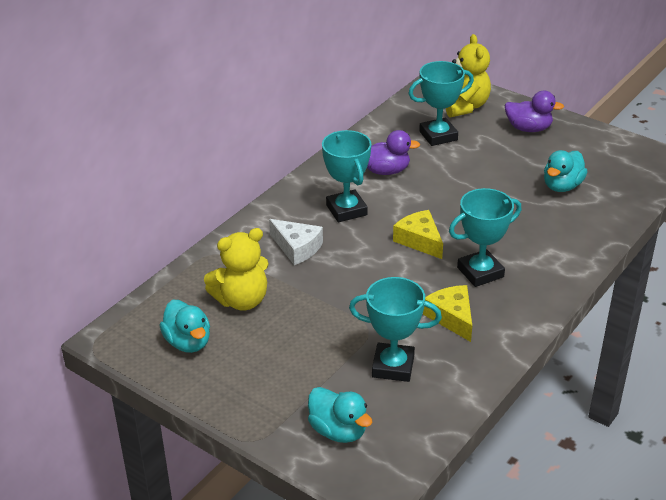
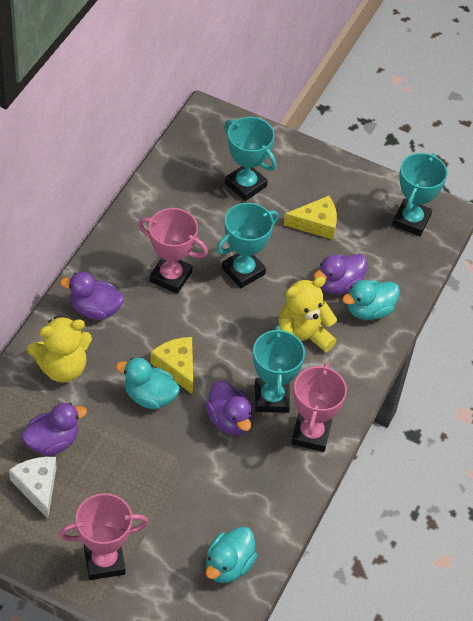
pink trophy: 0 -> 3
purple duck: 2 -> 4

